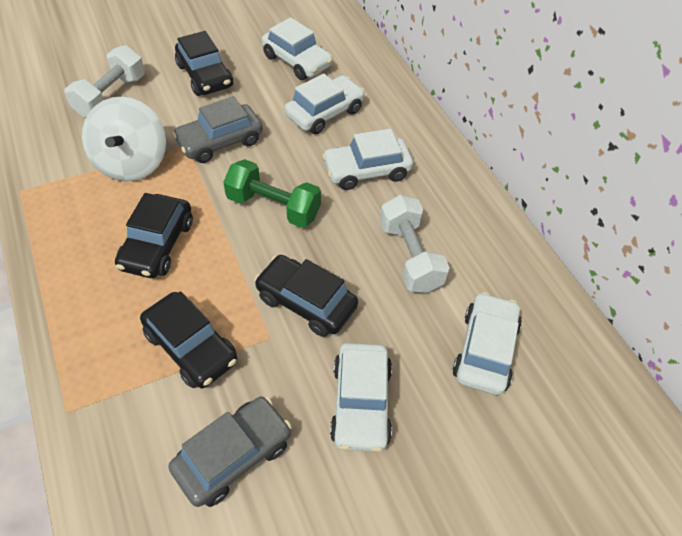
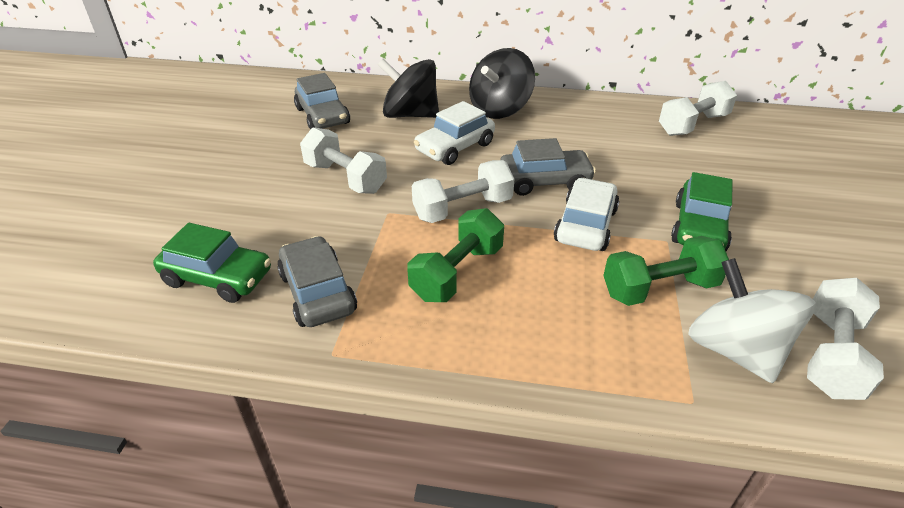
black car: 4 -> 0
black spinning top: 0 -> 2
green car: 0 -> 2
green dumbbell: 1 -> 2
grey car: 2 -> 3
white car: 5 -> 2
white dumbbell: 2 -> 4

